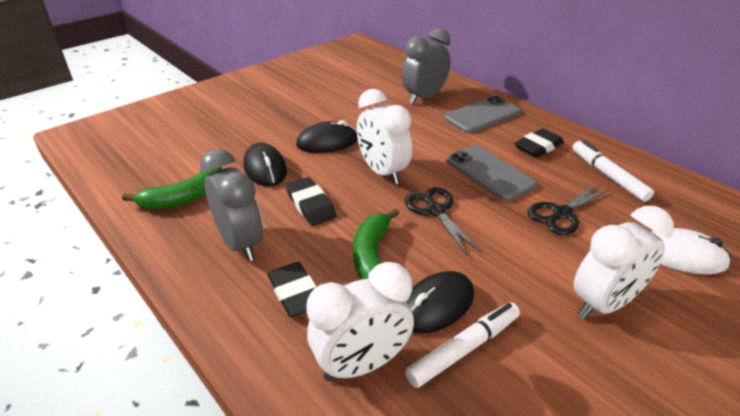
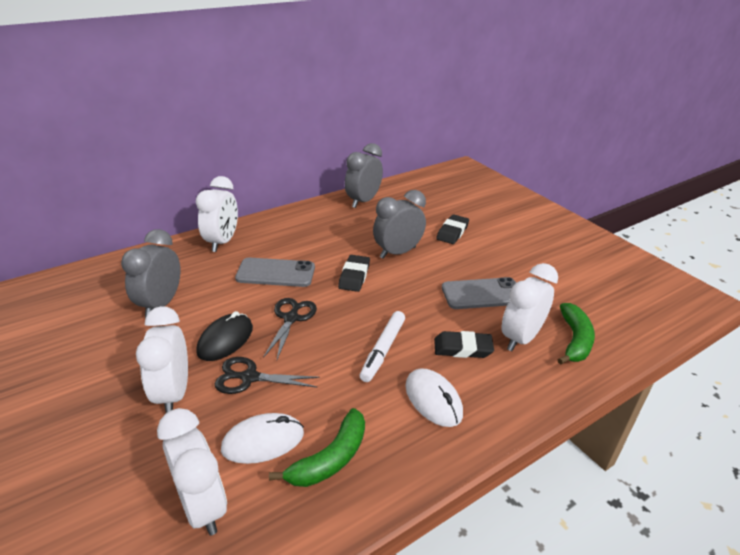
black mouse: 3 -> 1
grey clock: 2 -> 3
white clock: 3 -> 4
white marker: 2 -> 1
white mouse: 1 -> 2

